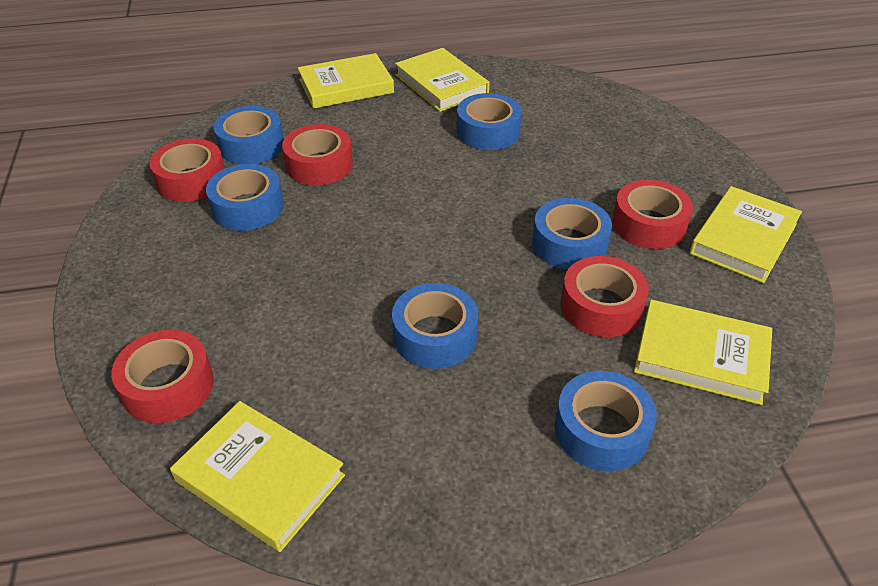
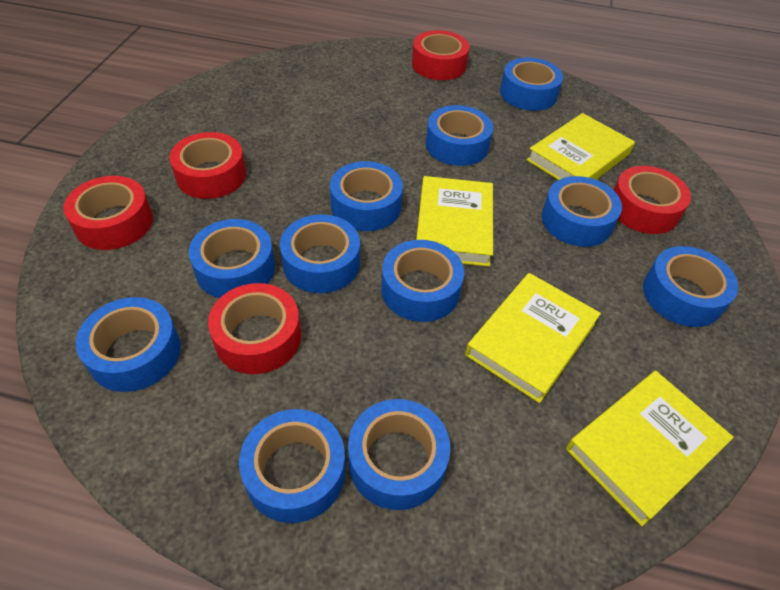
blue tape: 6 -> 11
yellow book: 5 -> 4

